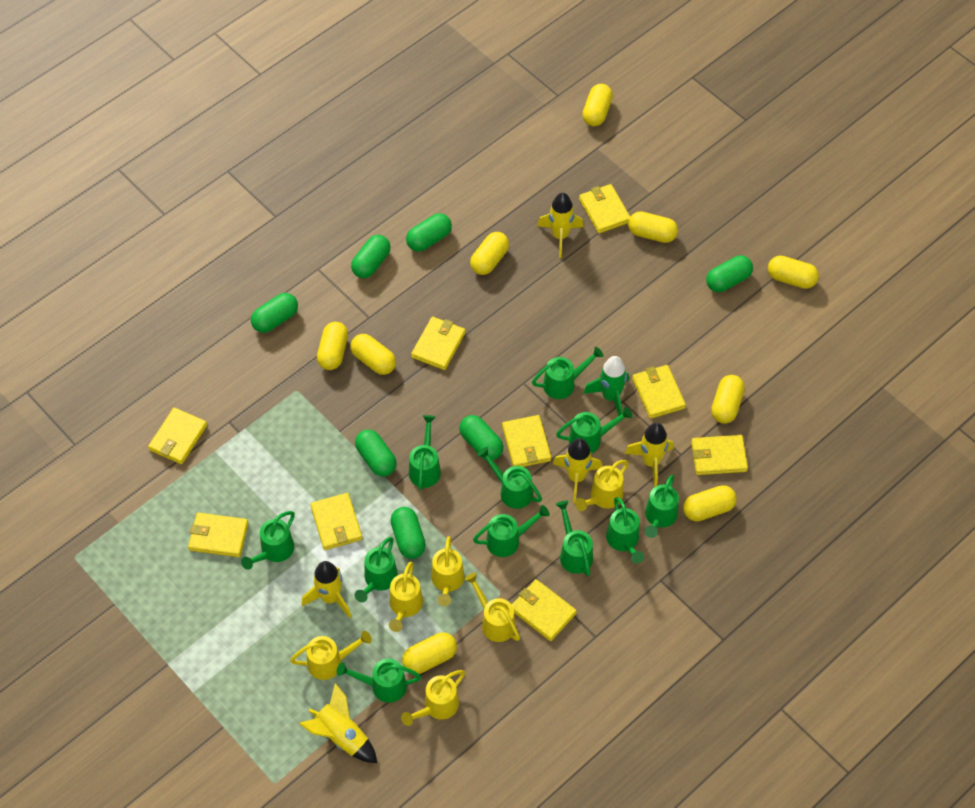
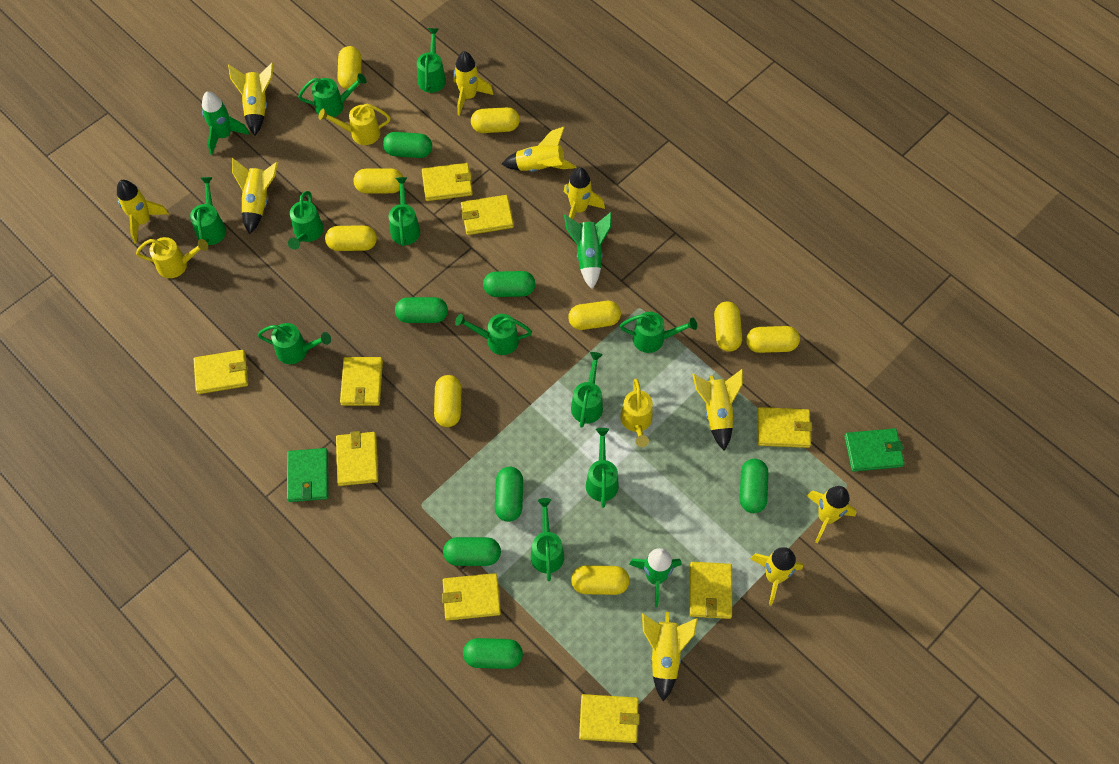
green rocket: 1 -> 3
green wallet: 0 -> 2
yellow rocket: 5 -> 10
yellow watering can: 6 -> 3

